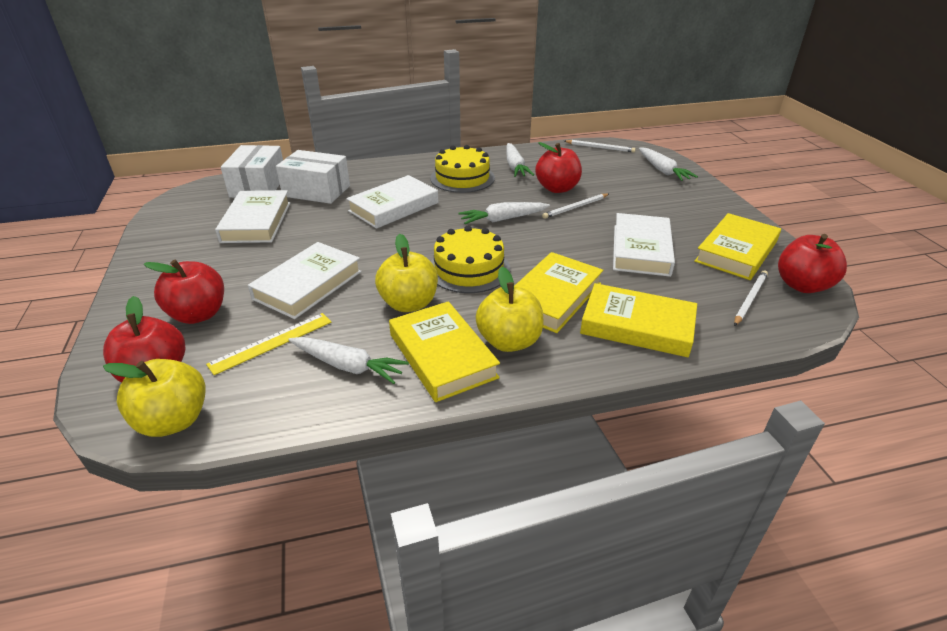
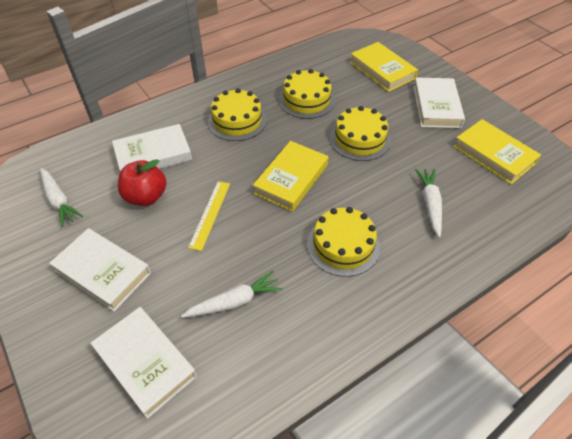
red apple: 4 -> 1
white box: 2 -> 0
white carrot: 4 -> 3
white pencil: 3 -> 0
yellow apple: 3 -> 0
yellow book: 4 -> 3
yellow cake: 2 -> 4

